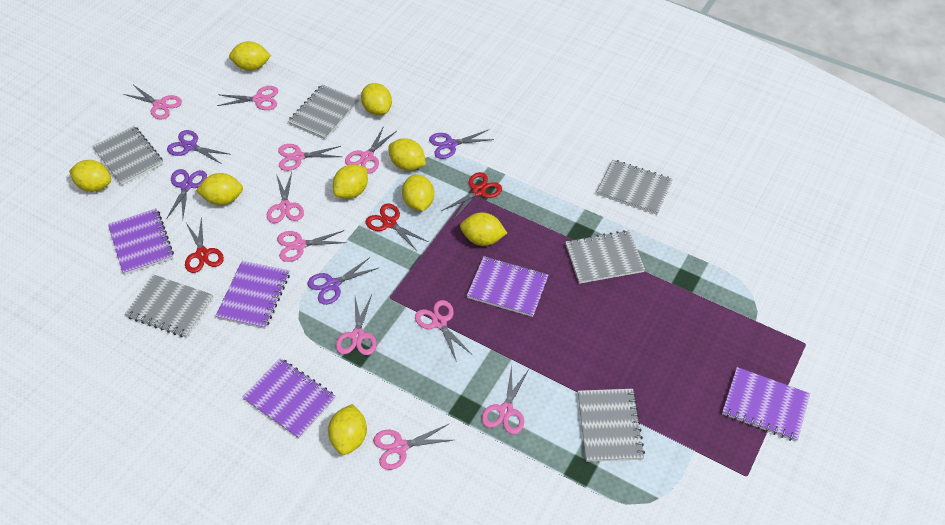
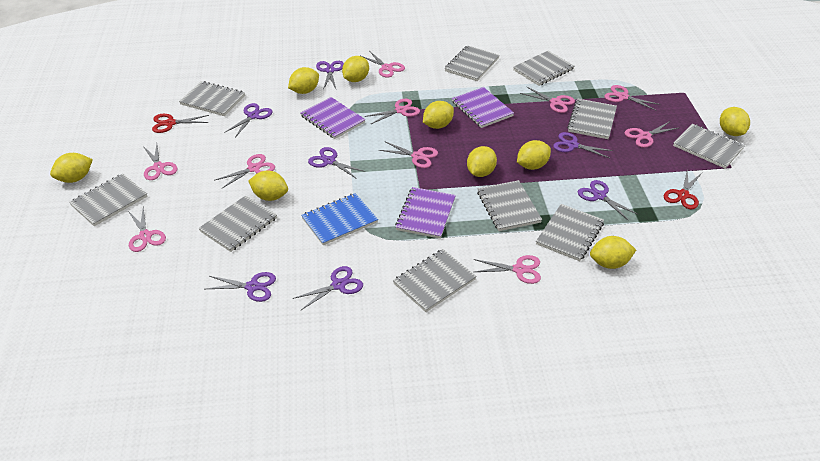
blue notebook: 0 -> 1
grey notebook: 6 -> 10
purple notebook: 5 -> 3
purple scissors: 4 -> 7
red scissors: 3 -> 2

